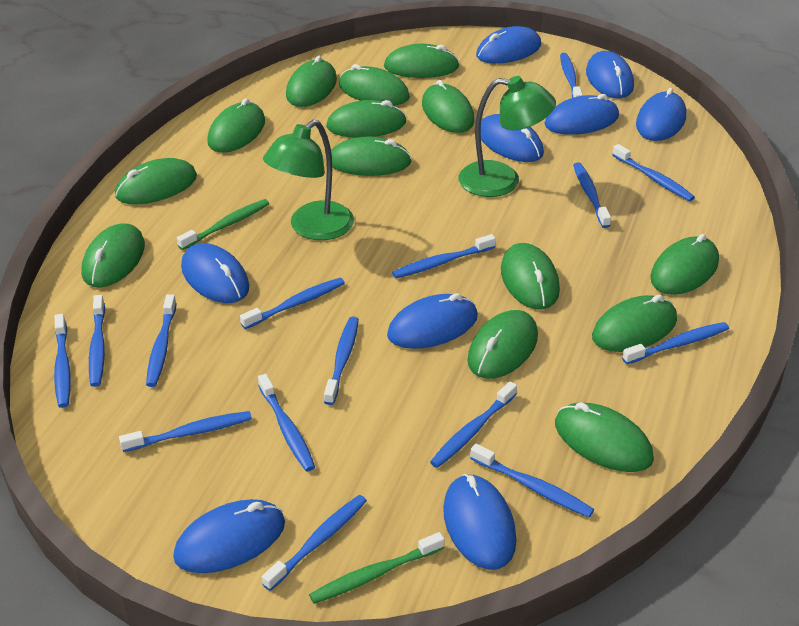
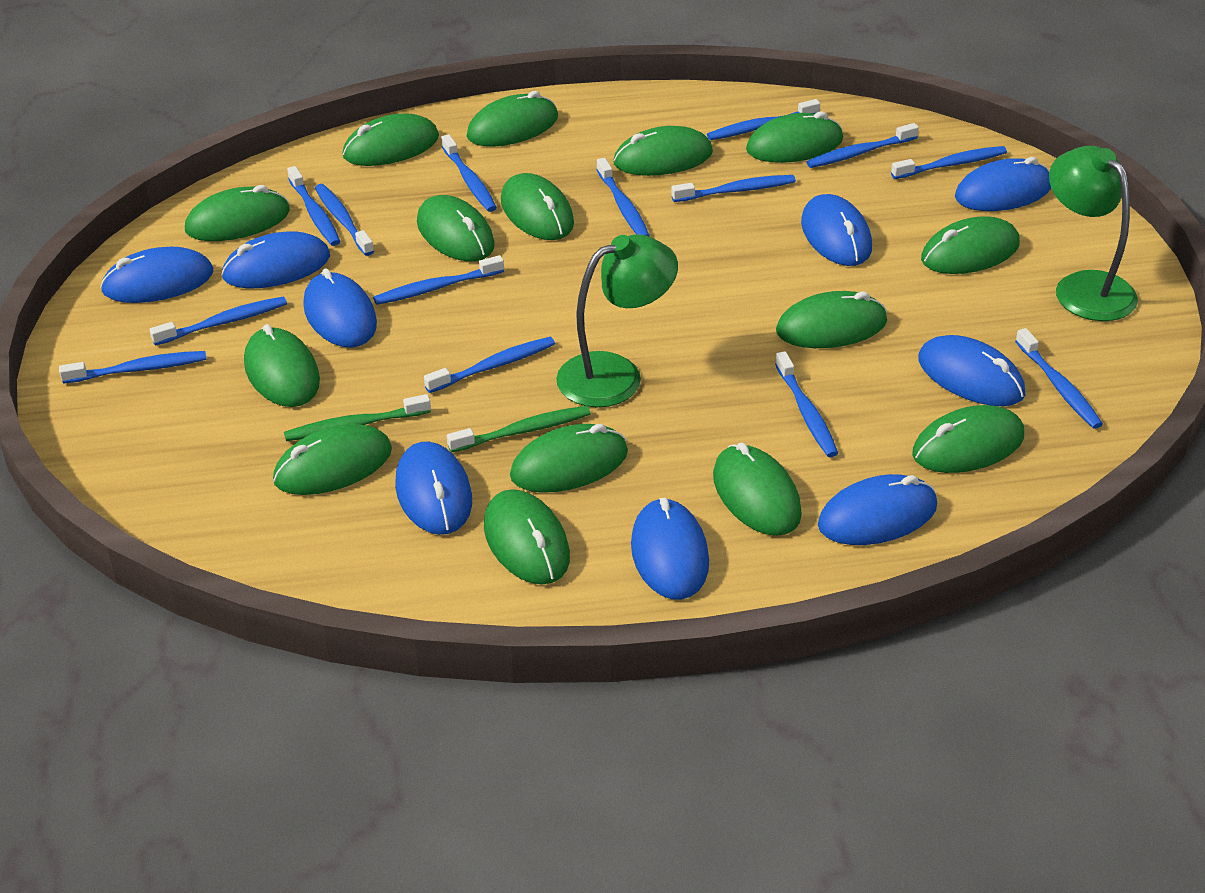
blue toothbrush: 15 -> 14
green mouse: 14 -> 15

